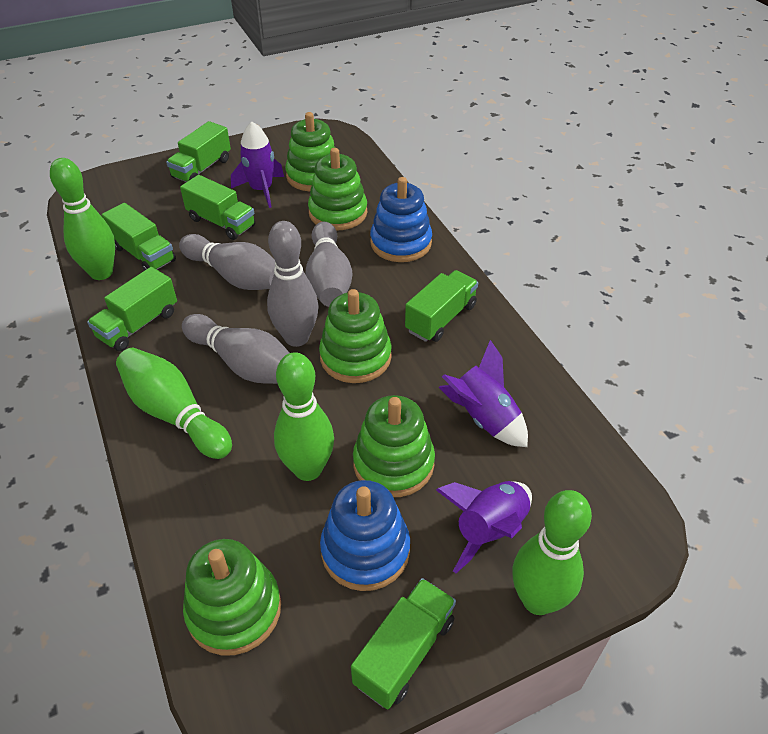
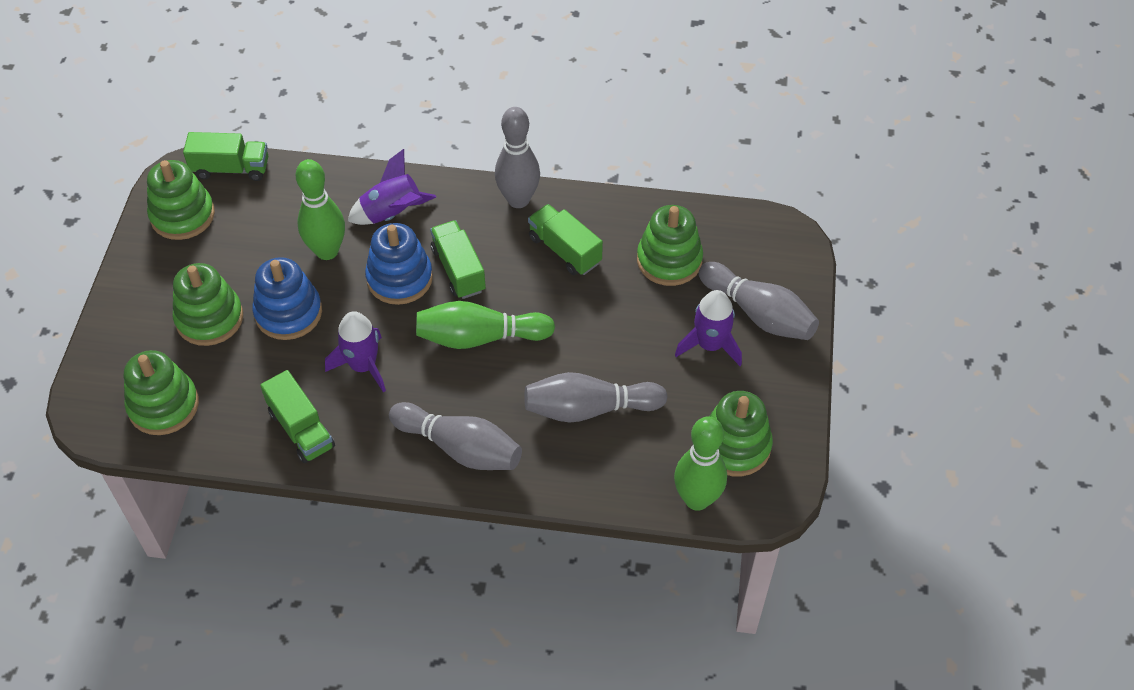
green bowling pin: 4 -> 3
green truck: 6 -> 4

